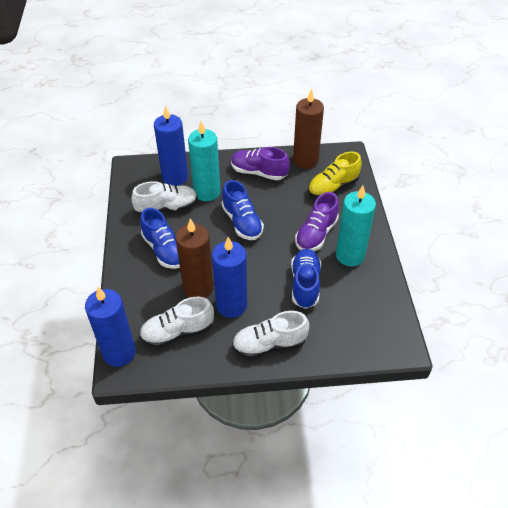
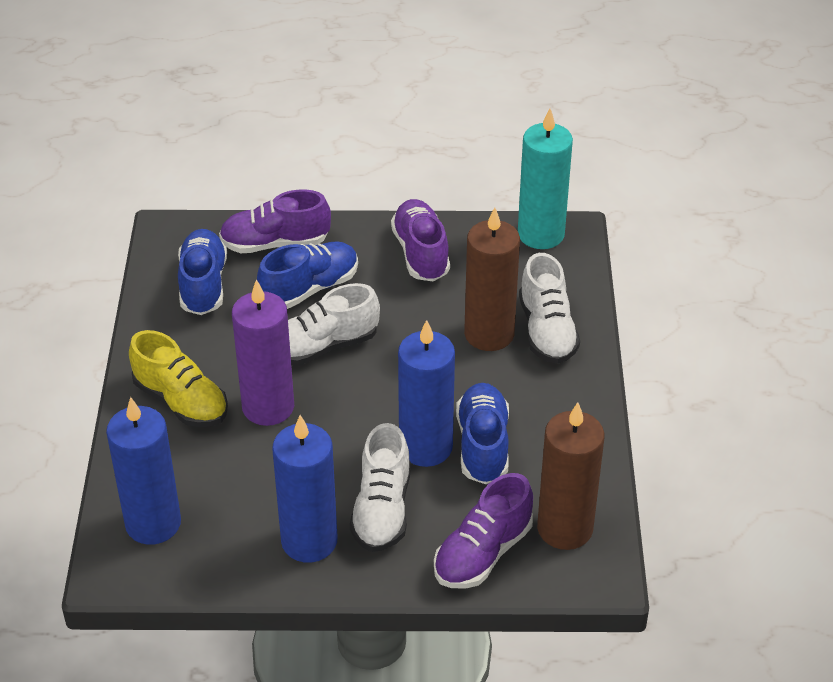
purple candle: 0 -> 1
purple shoe: 2 -> 3
turquoise candle: 2 -> 1

